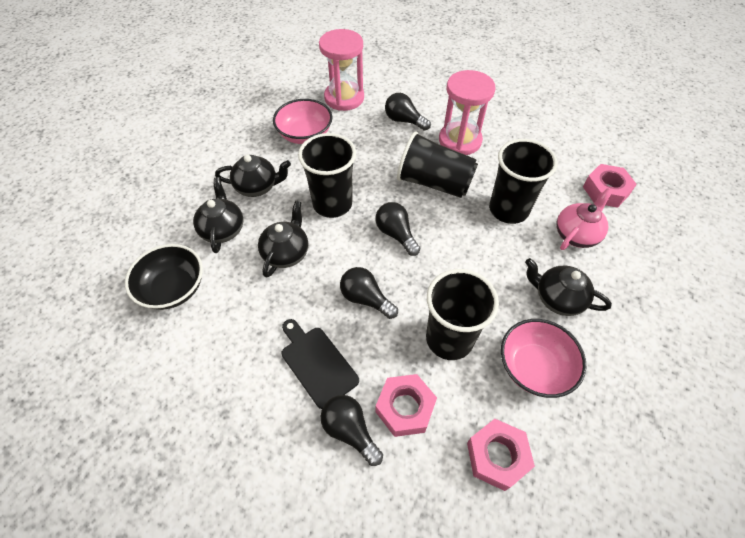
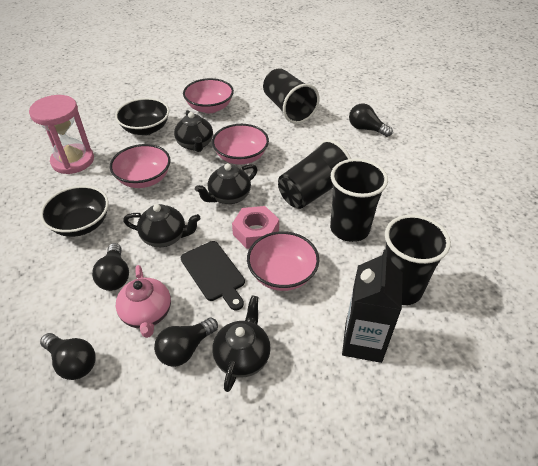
black bowl: 1 -> 2
black carton: 0 -> 1
pink bowl: 2 -> 4
pink hourglass: 2 -> 1
pink nut: 3 -> 1

